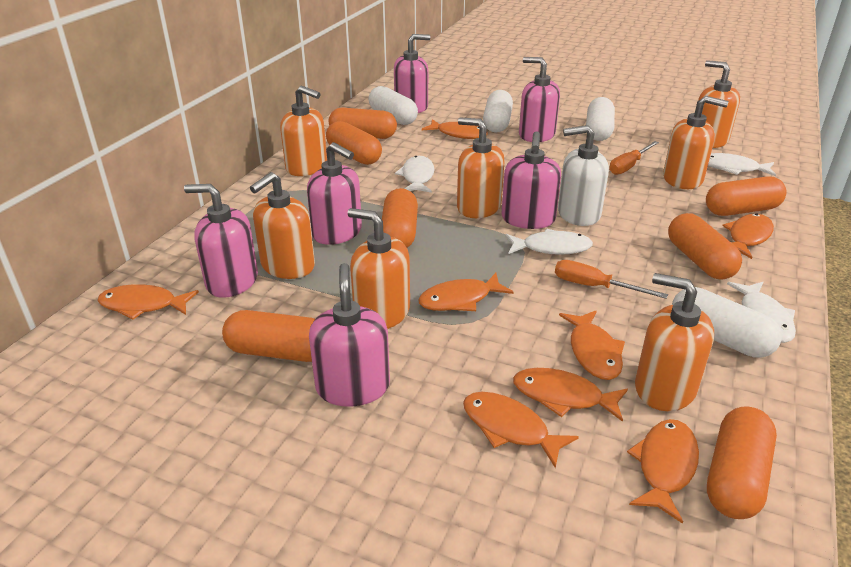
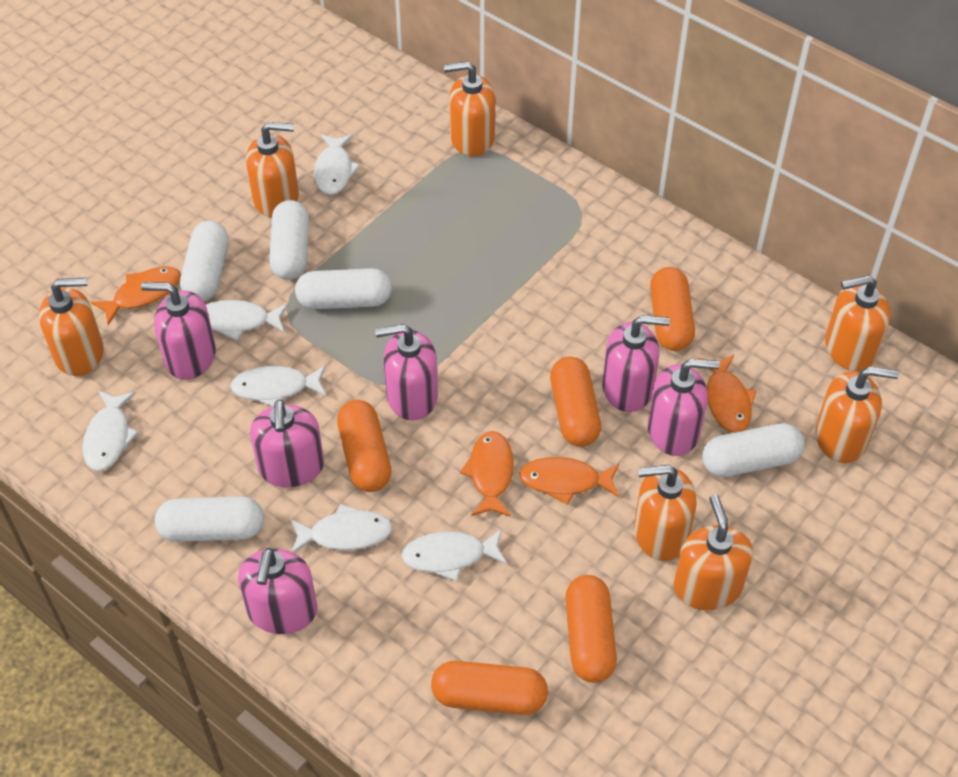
orange capsule: 7 -> 5
orange fish: 8 -> 4
orange screwdriver: 2 -> 0
white capsule: 4 -> 5
white fish: 4 -> 6
white soap dispenser: 1 -> 0

